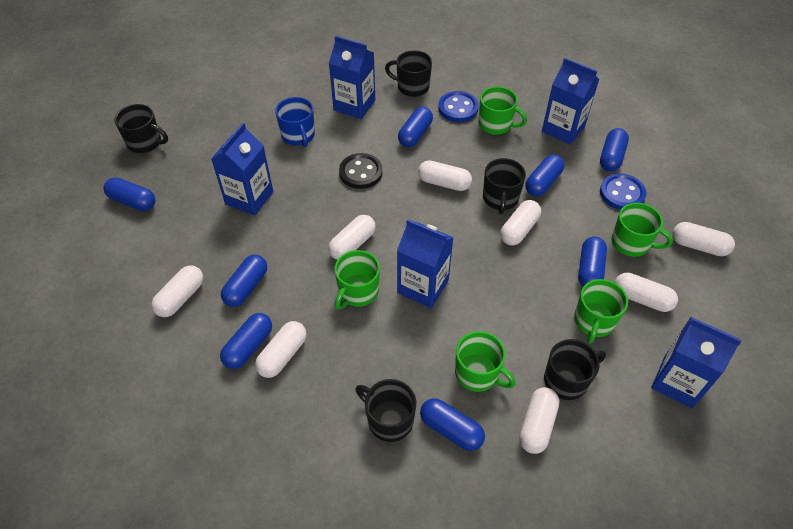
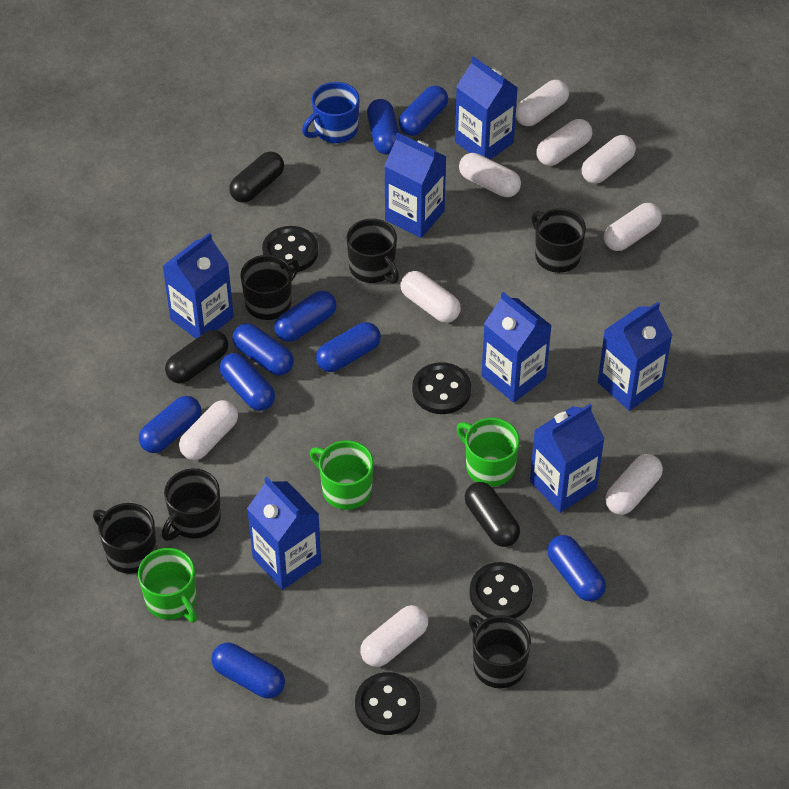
black button: 1 -> 4
black capsule: 0 -> 3
black mug: 5 -> 6
blue button: 2 -> 0
blue capsule: 8 -> 9
blue carton: 5 -> 7
green mug: 5 -> 3
white capsule: 8 -> 9

